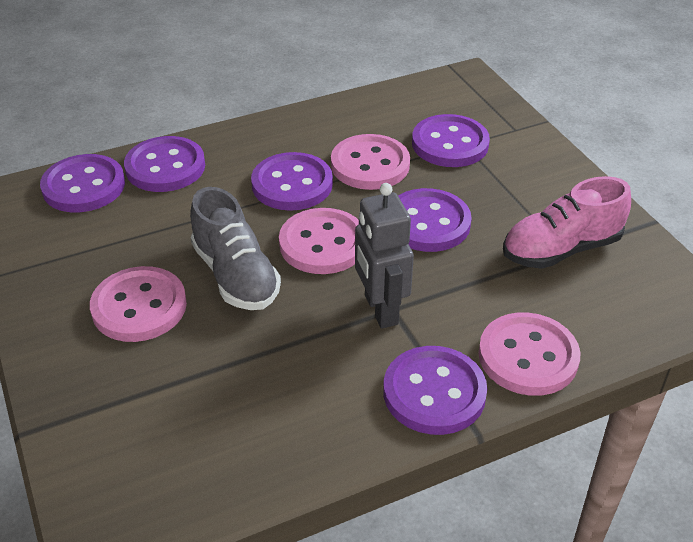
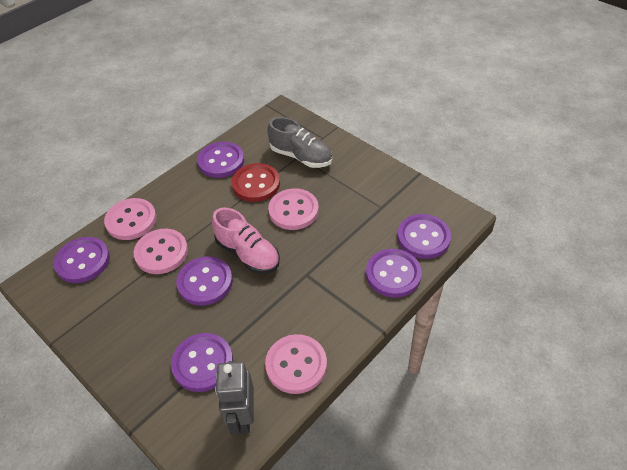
red button: 0 -> 1

